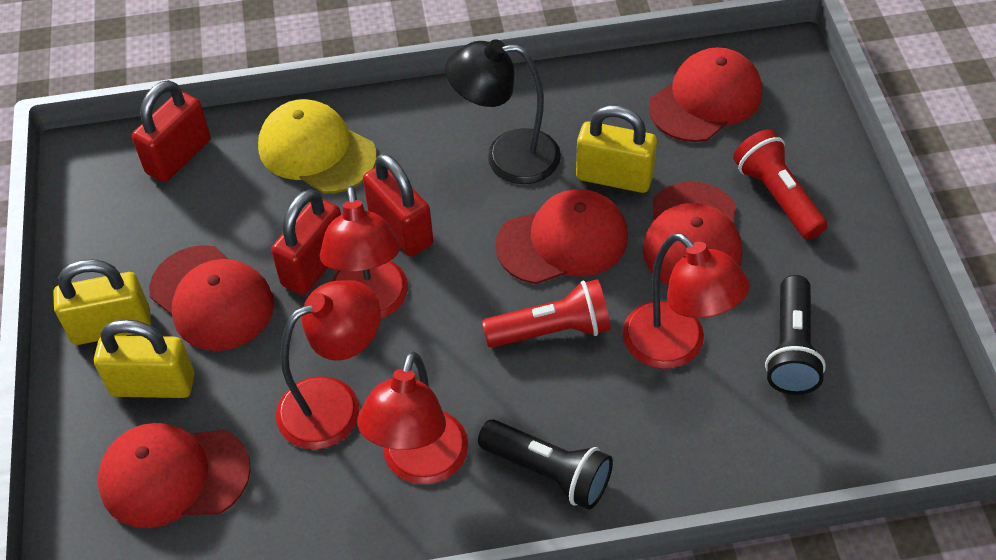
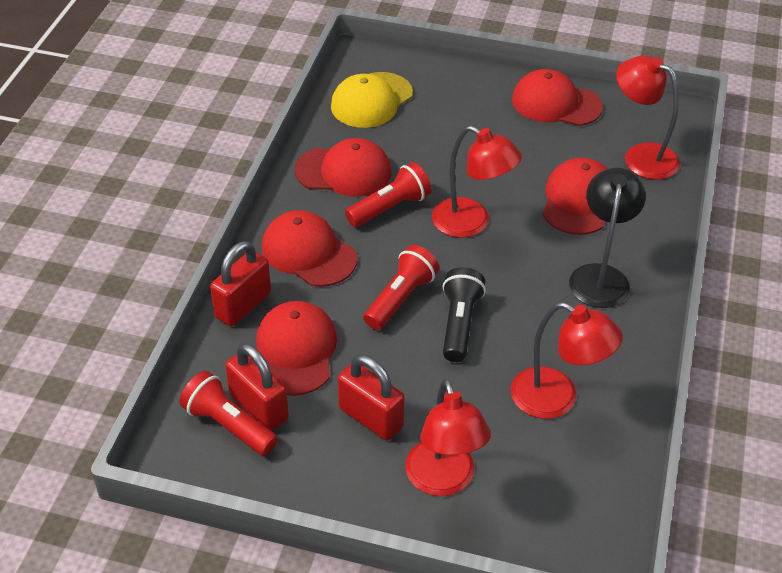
black flashlight: 2 -> 1
red flashlight: 2 -> 3
yellow padlock: 3 -> 0

